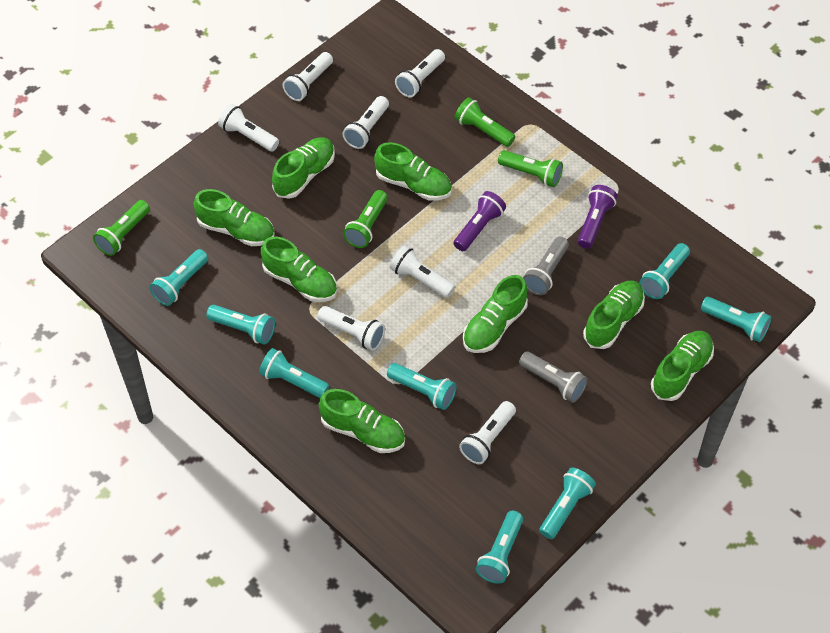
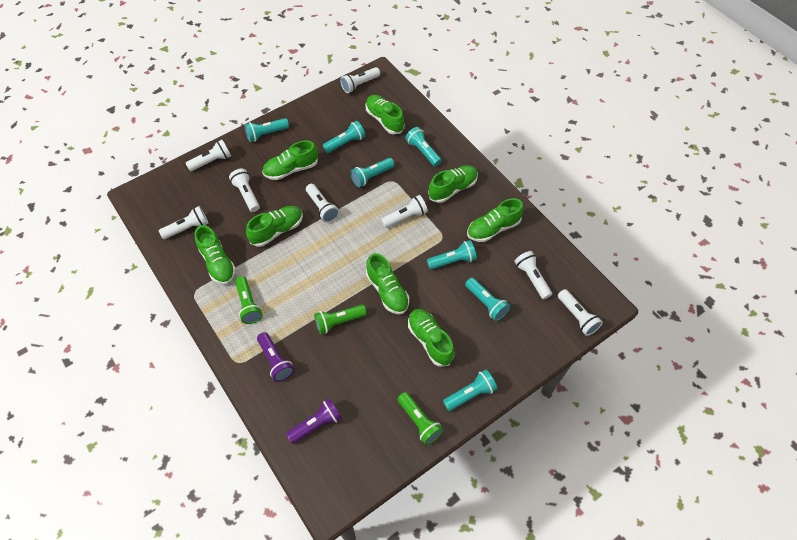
green flashlight: 4 -> 3
grey flashlight: 2 -> 0
turquoise flashlight: 8 -> 7
white flashlight: 7 -> 8

